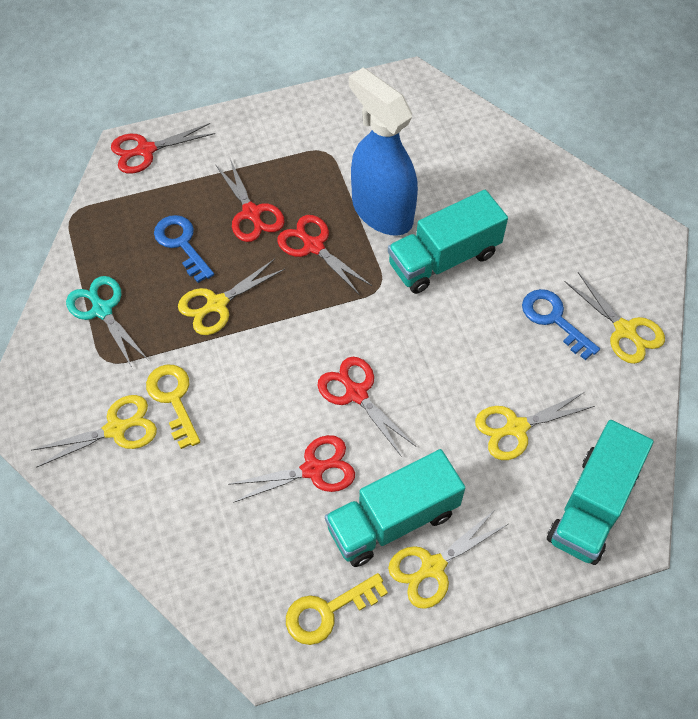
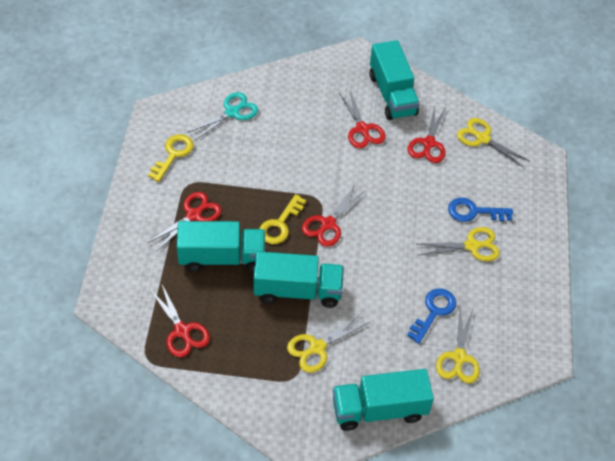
blue spray bottle: 1 -> 0
turquoise truck: 3 -> 4
yellow scissors: 5 -> 4

